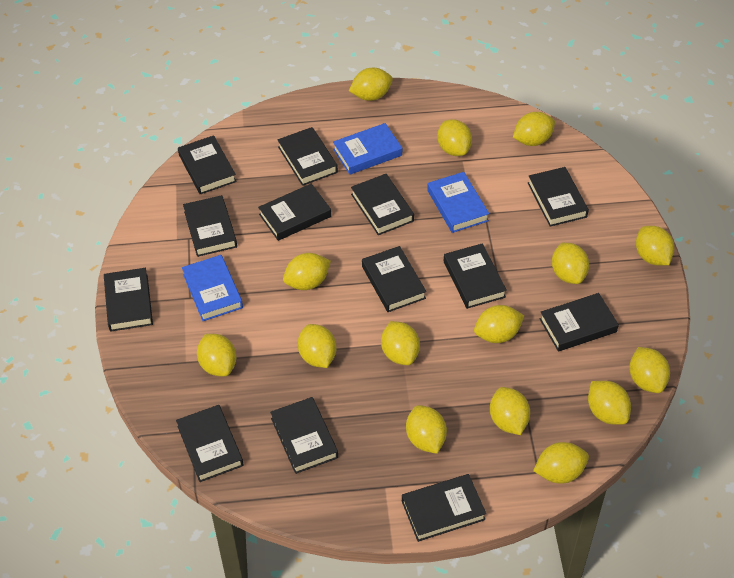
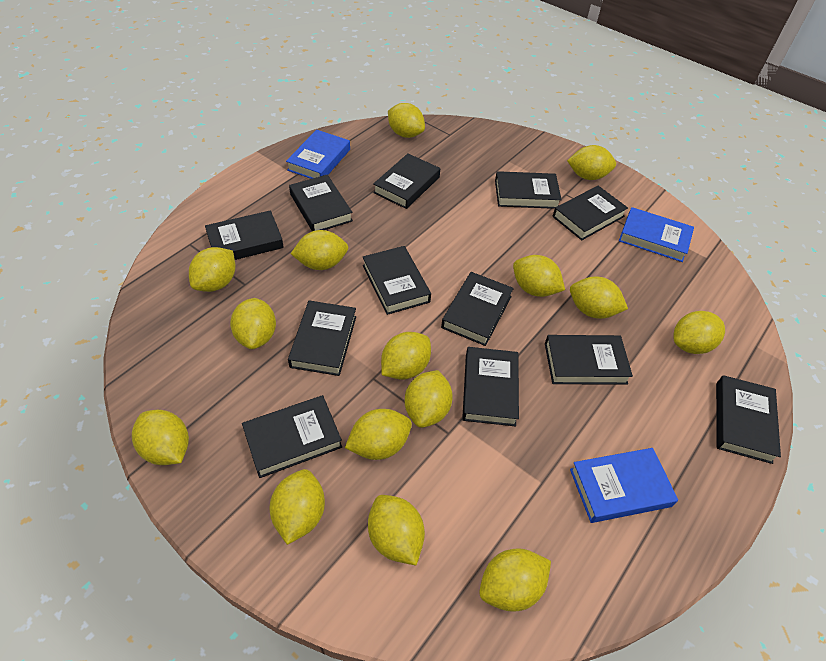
black book: 13 -> 12

